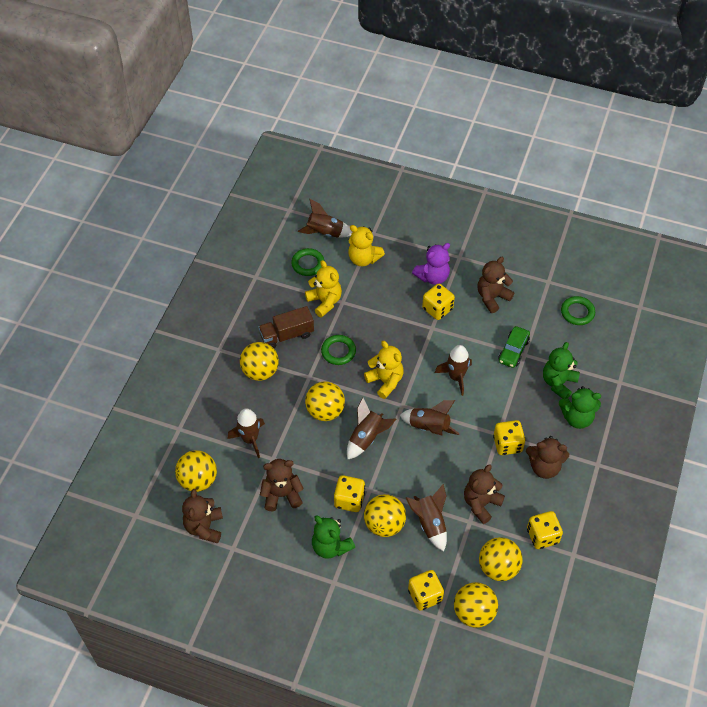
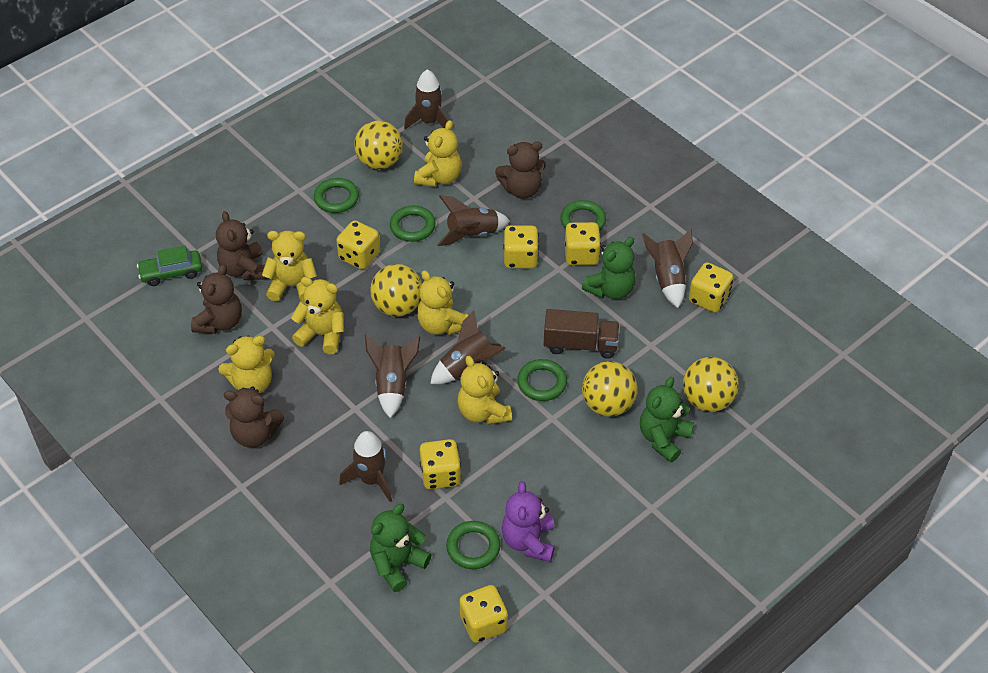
brown teddy bear: 5 -> 4
green ring: 3 -> 5
yellow ball: 6 -> 4
yellow dice: 5 -> 6
yellow teddy bear: 3 -> 6

